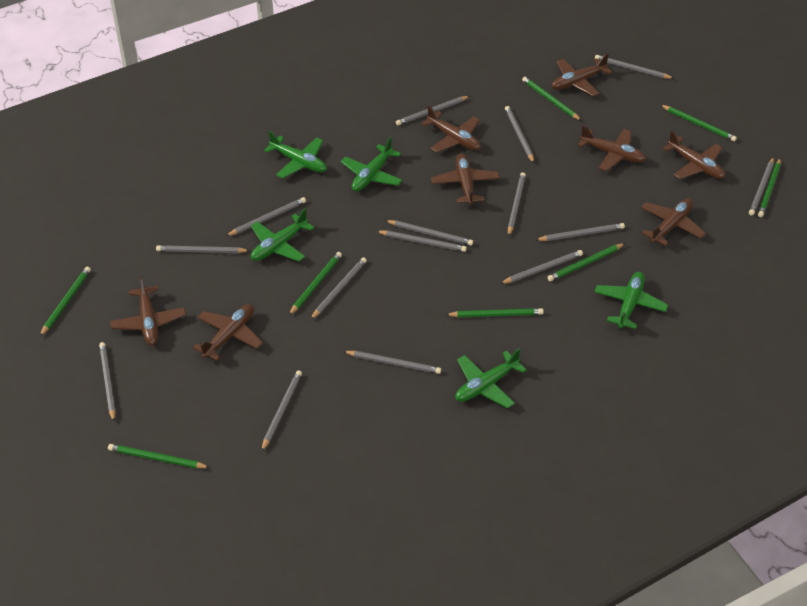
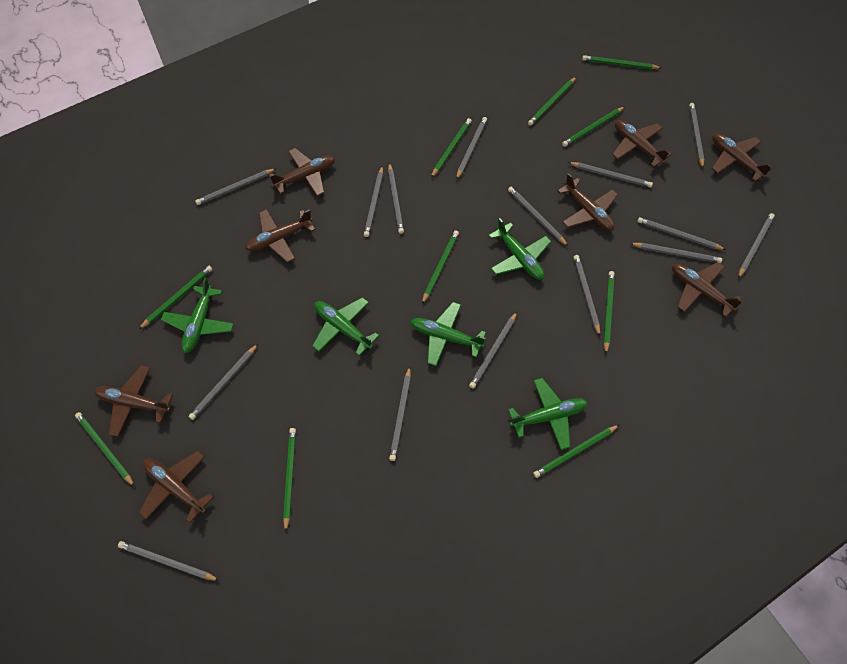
green pencil: 8 -> 10

